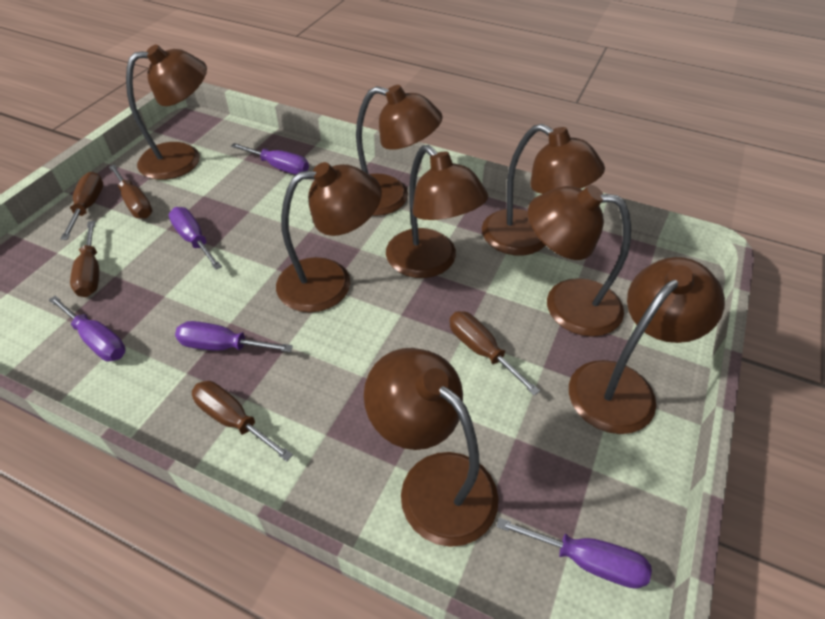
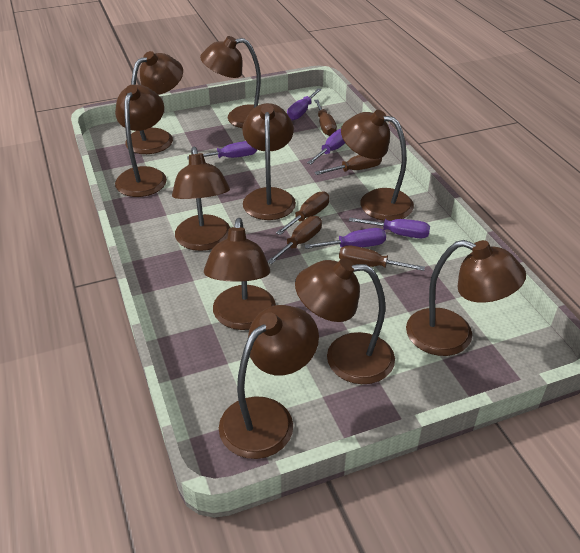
brown lamp: 8 -> 10

